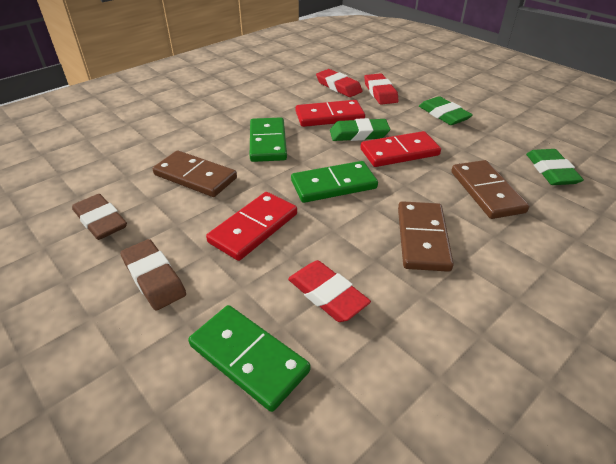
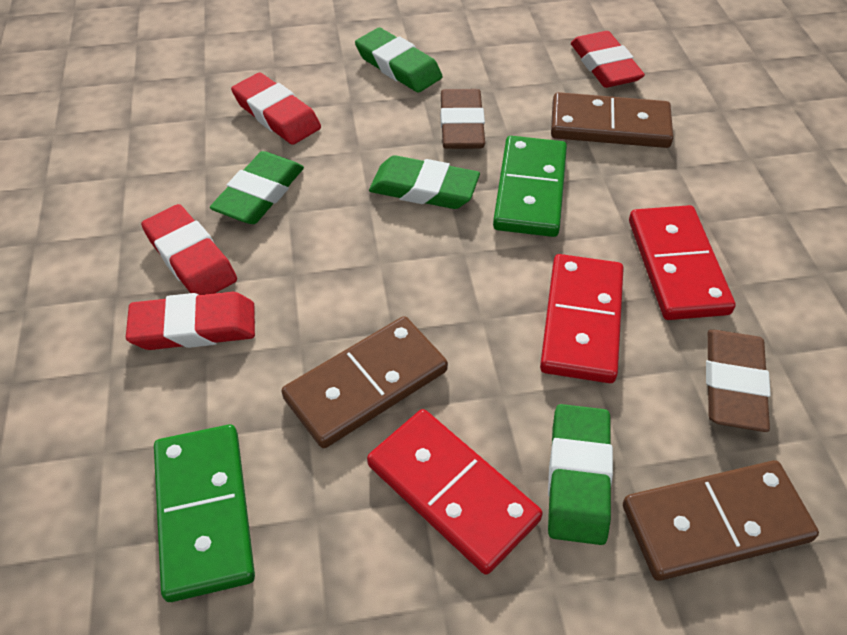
green domino: 3 -> 2
green eraser: 3 -> 4
red eraser: 3 -> 4

